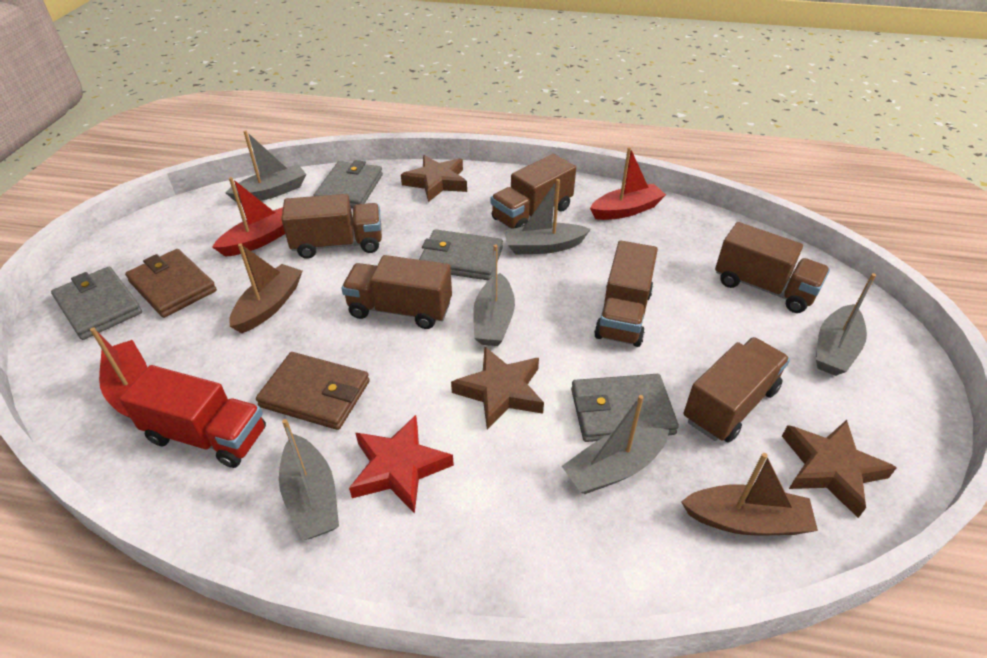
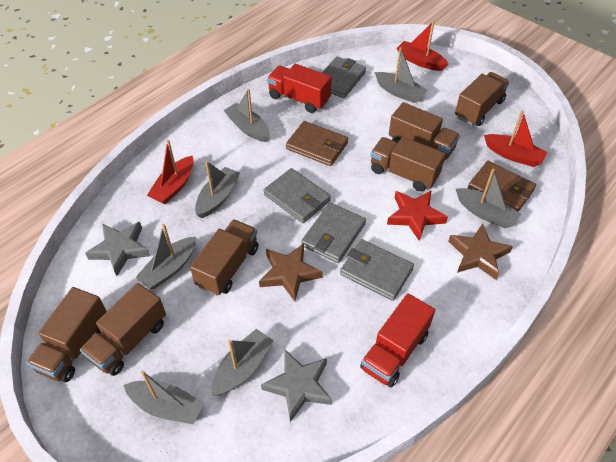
brown boat: 2 -> 0
brown star: 3 -> 2
grey boat: 6 -> 7
grey star: 0 -> 2
red truck: 1 -> 2

